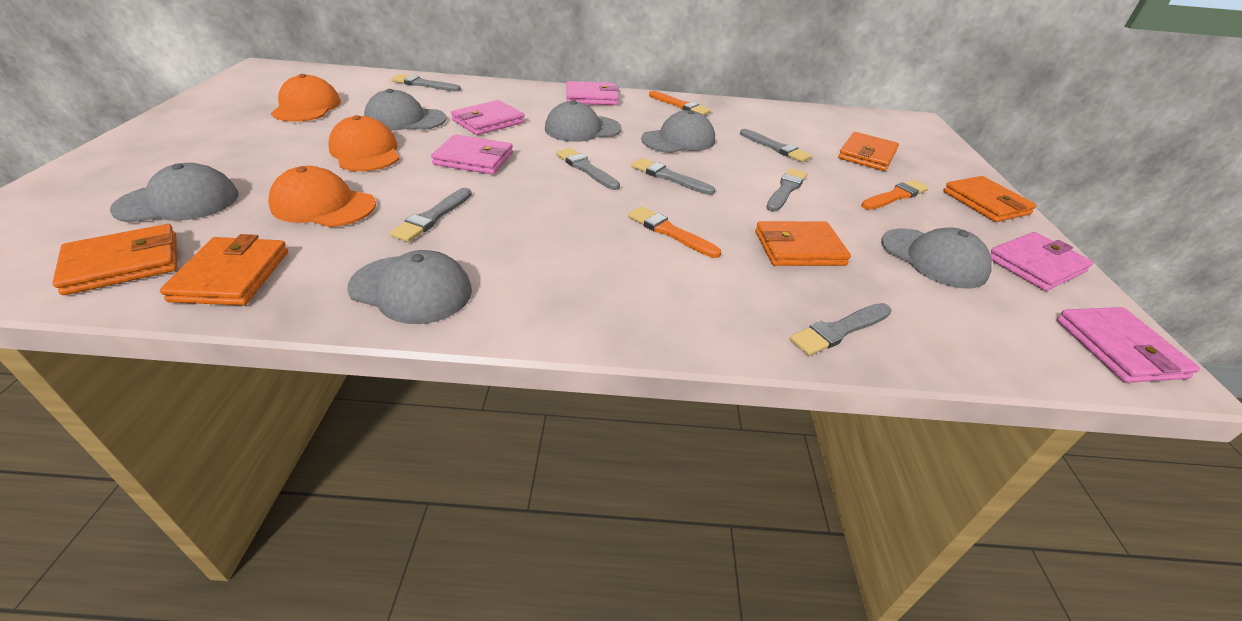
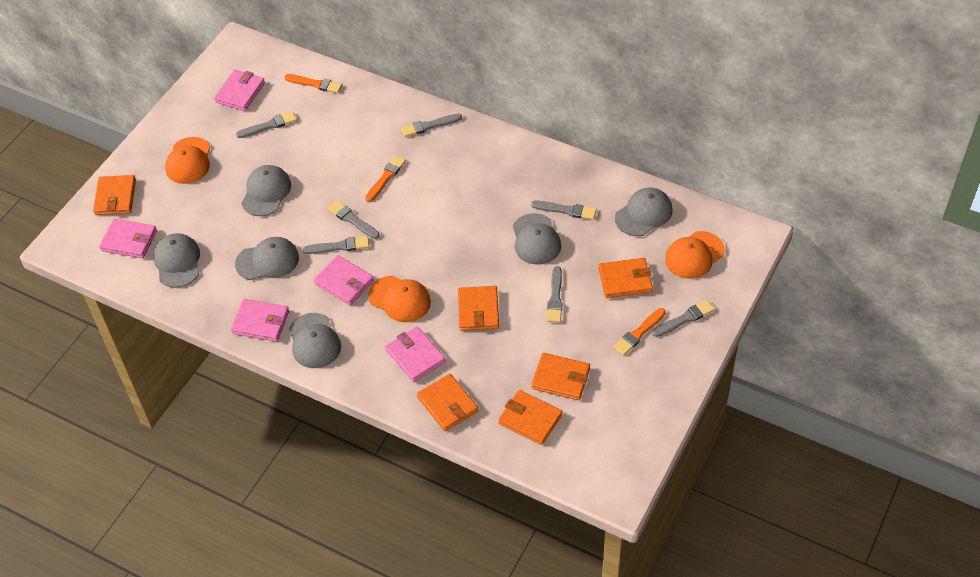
orange wallet: 5 -> 6

